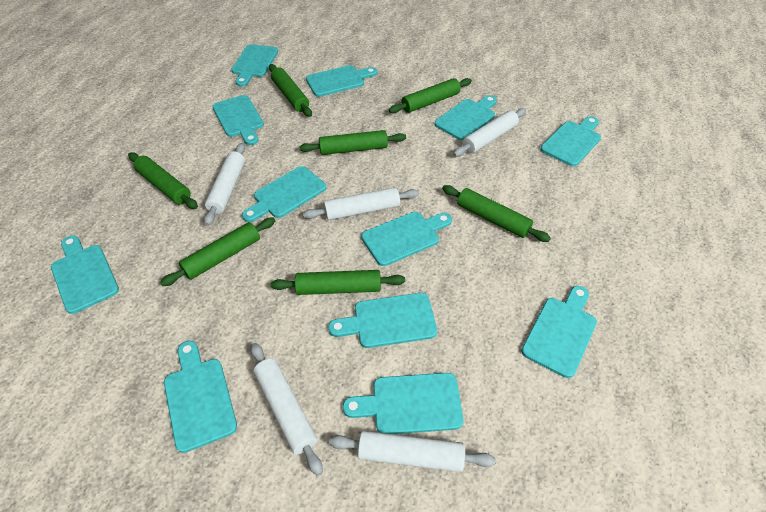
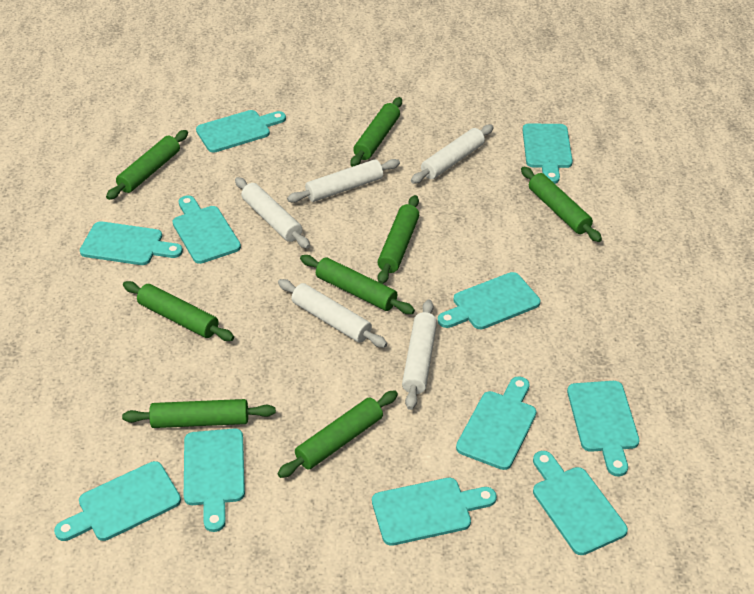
green rolling pin: 7 -> 8
turquoise cutting board: 12 -> 11

